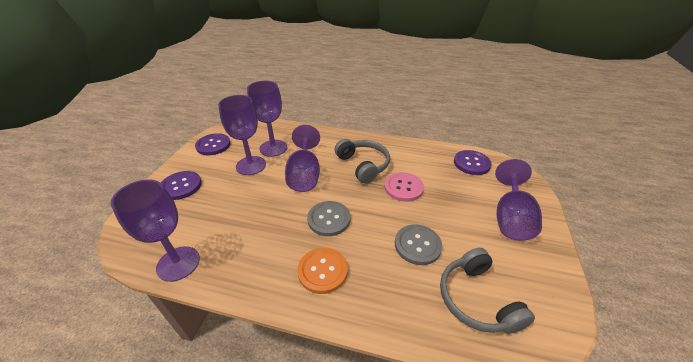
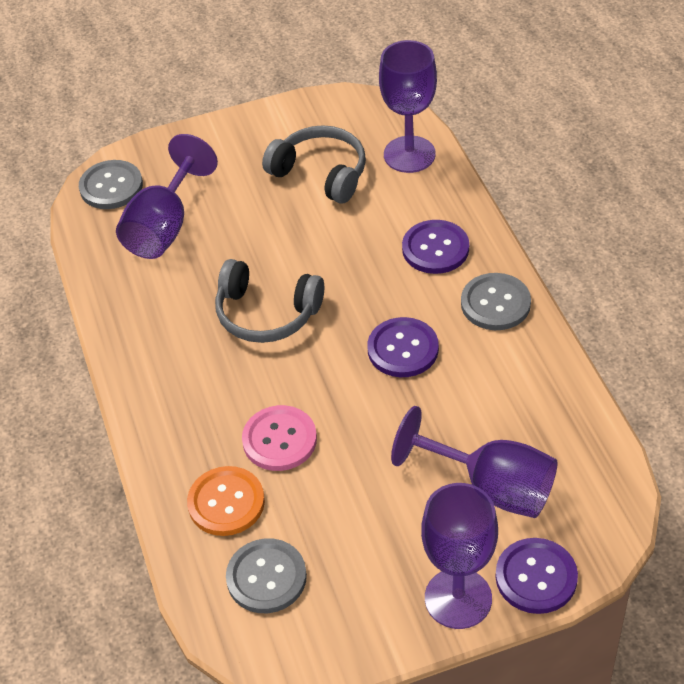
grey button: 2 -> 3
purple goblet: 5 -> 4

